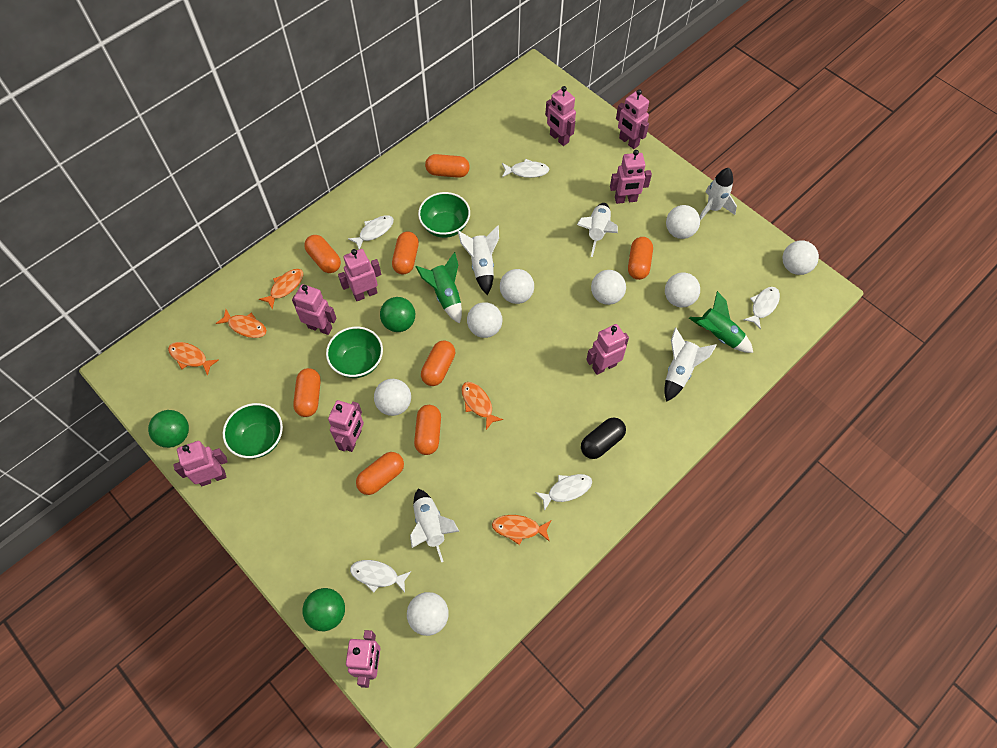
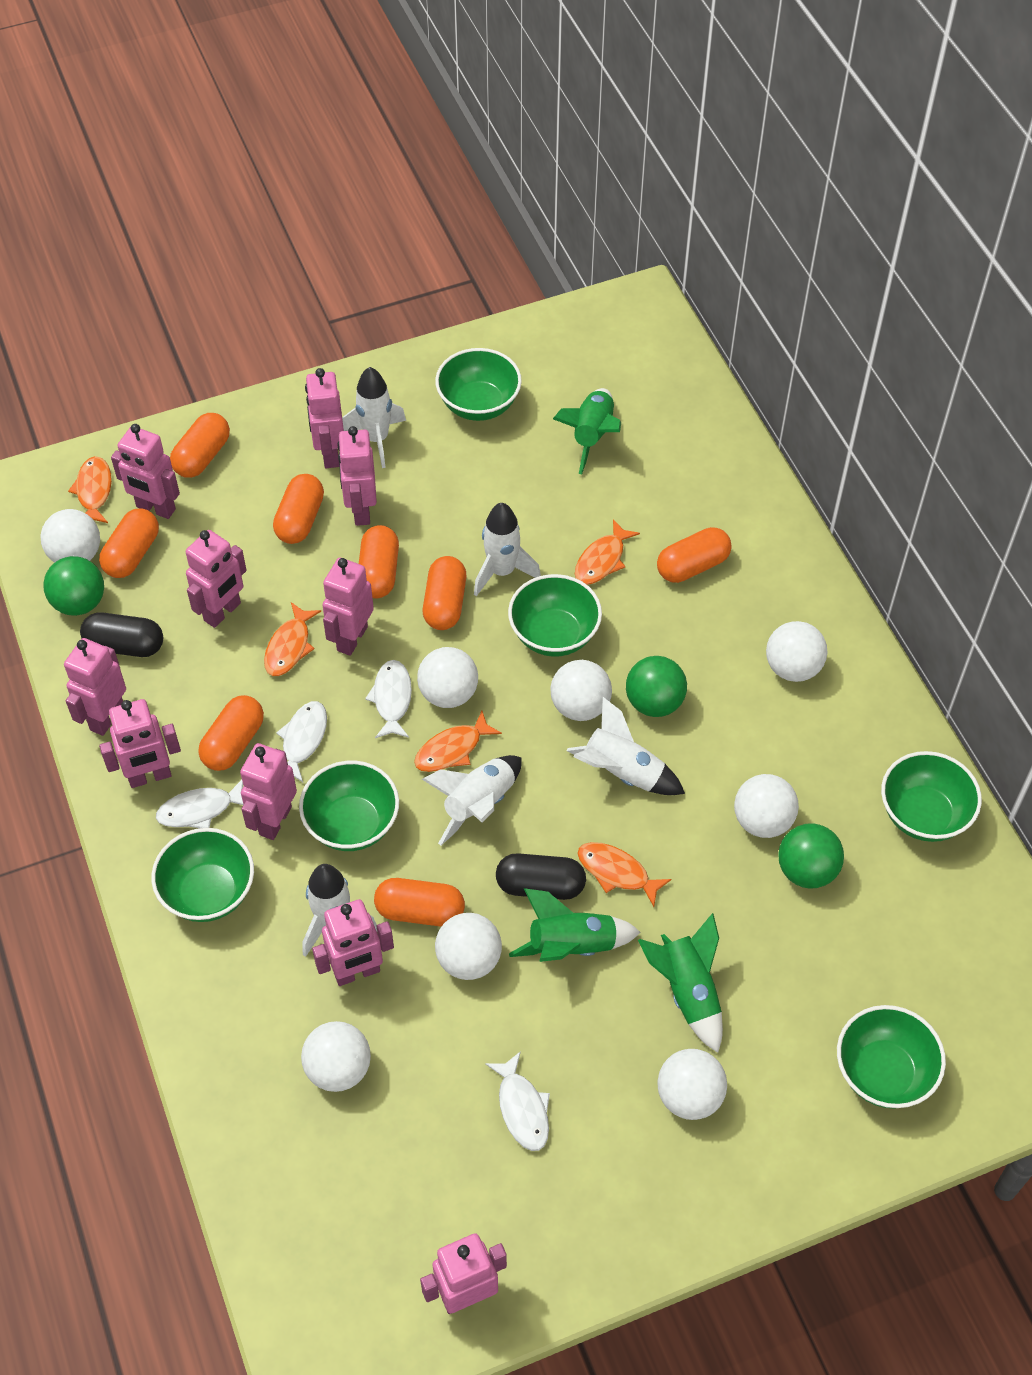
black capsule: 1 -> 2
green bowl: 3 -> 6
green rocket: 2 -> 3
pink robot: 9 -> 10
white fish: 5 -> 4

